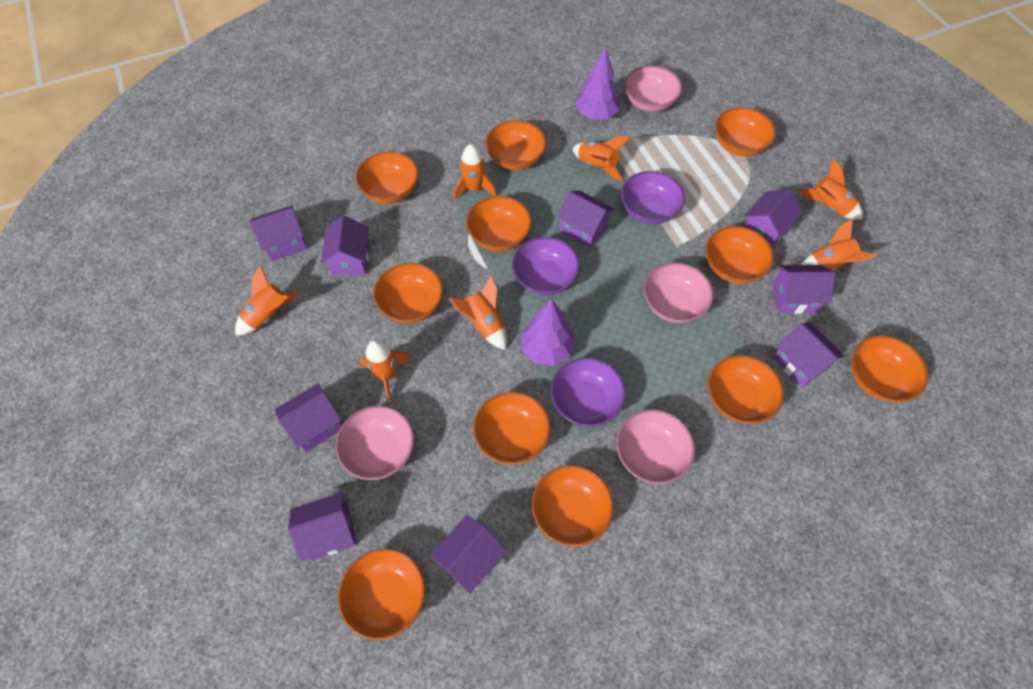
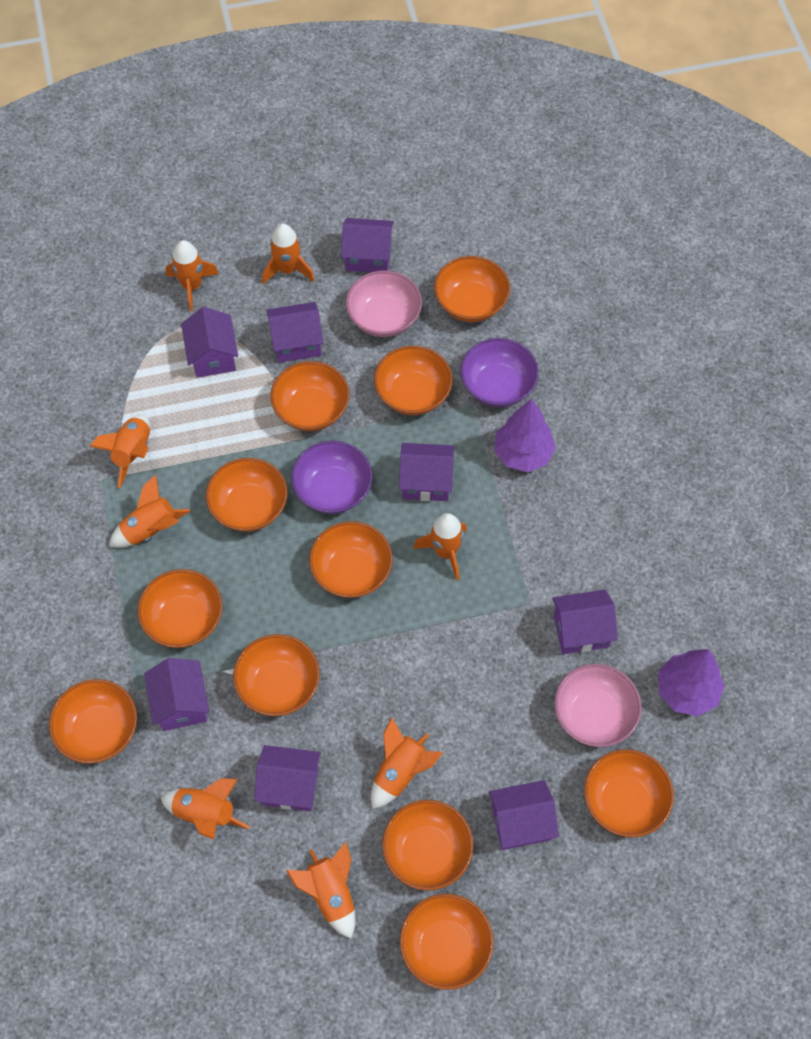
orange rocket: 7 -> 8
pink bowl: 4 -> 2
purple bowl: 3 -> 2
purple house: 9 -> 8

